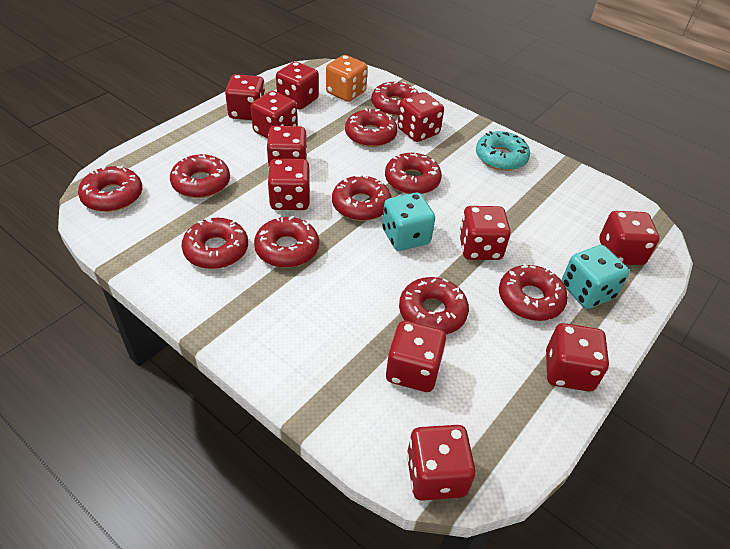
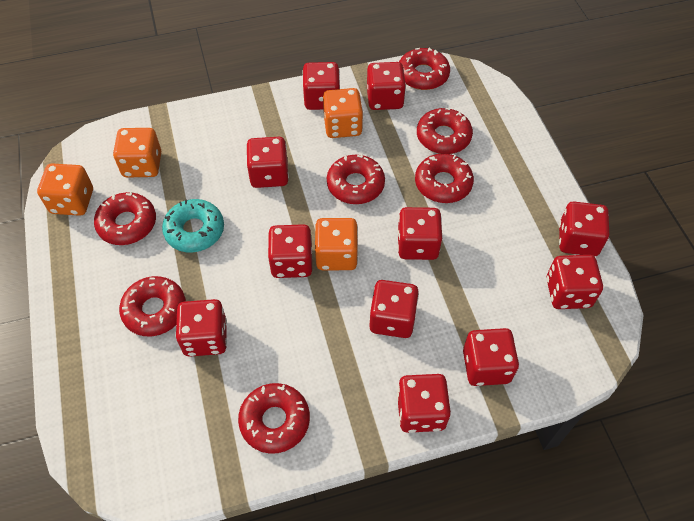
orange dice: 1 -> 4
red donut: 10 -> 7
turquoise dice: 2 -> 0

